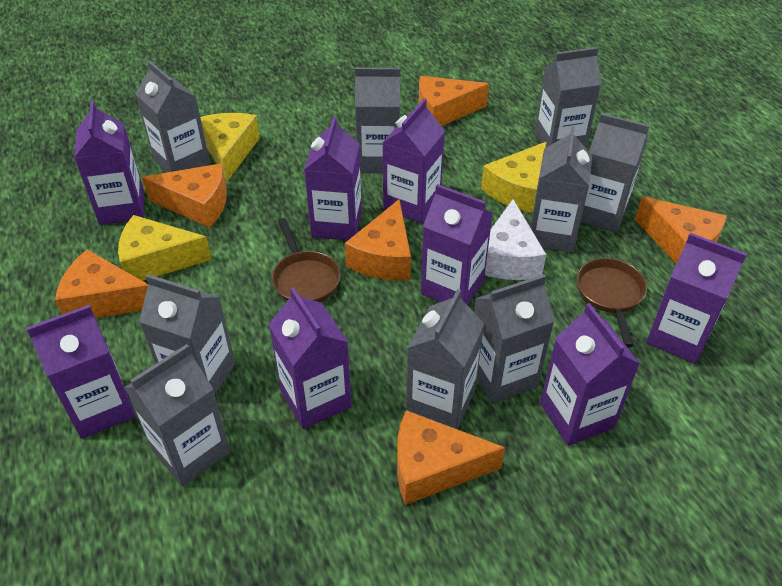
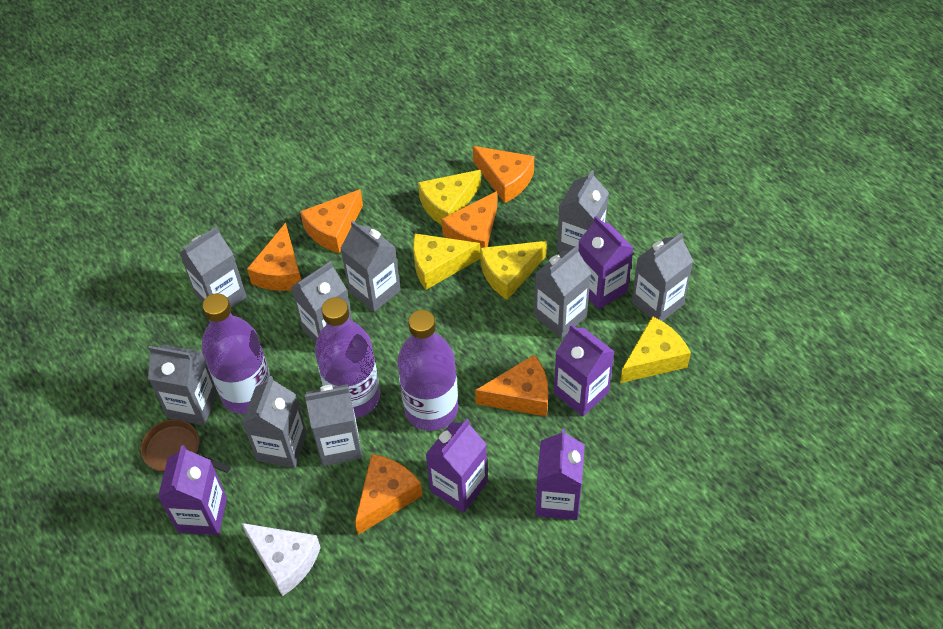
brown pan: 2 -> 1
purple bottle: 0 -> 3
purple carton: 8 -> 5
yellow cheese: 3 -> 4

